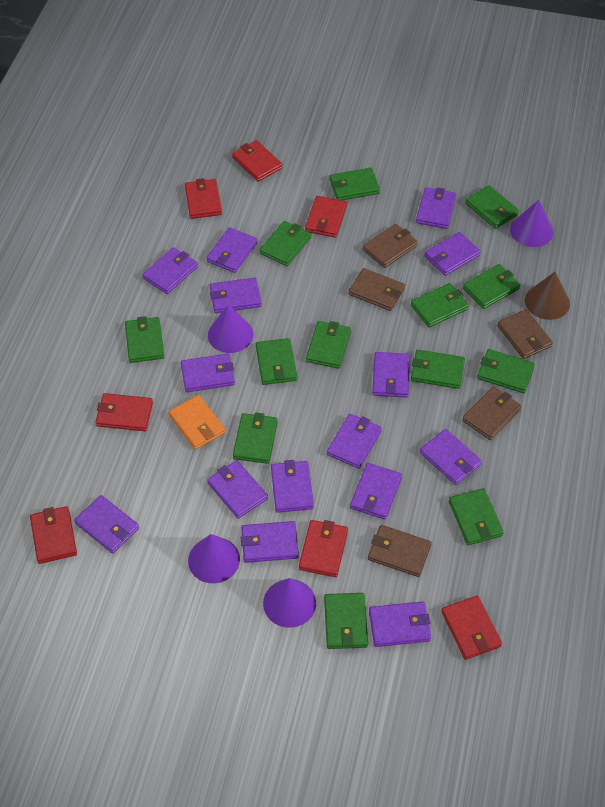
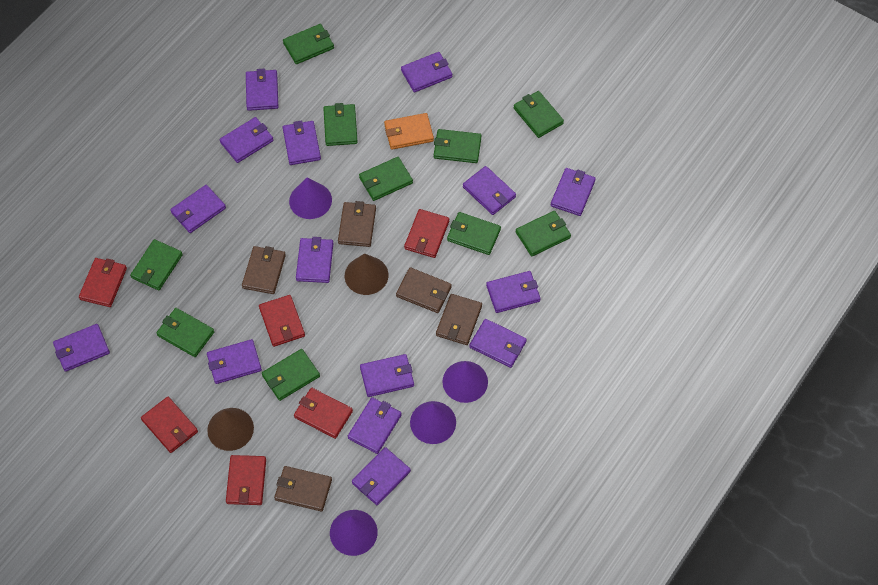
brown cone: 1 -> 2
green wallet: 13 -> 10
red wallet: 7 -> 6

